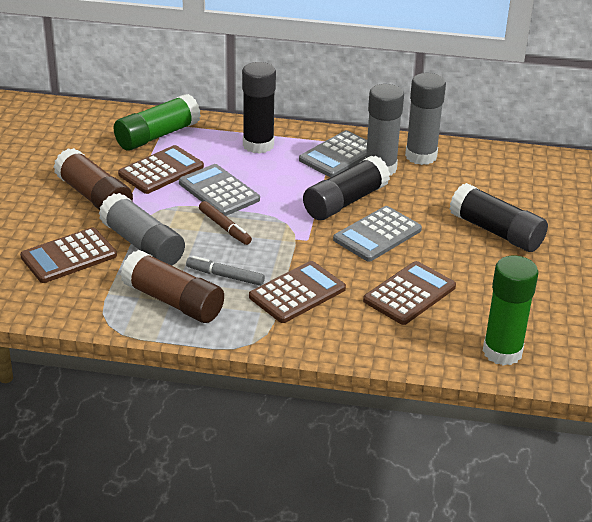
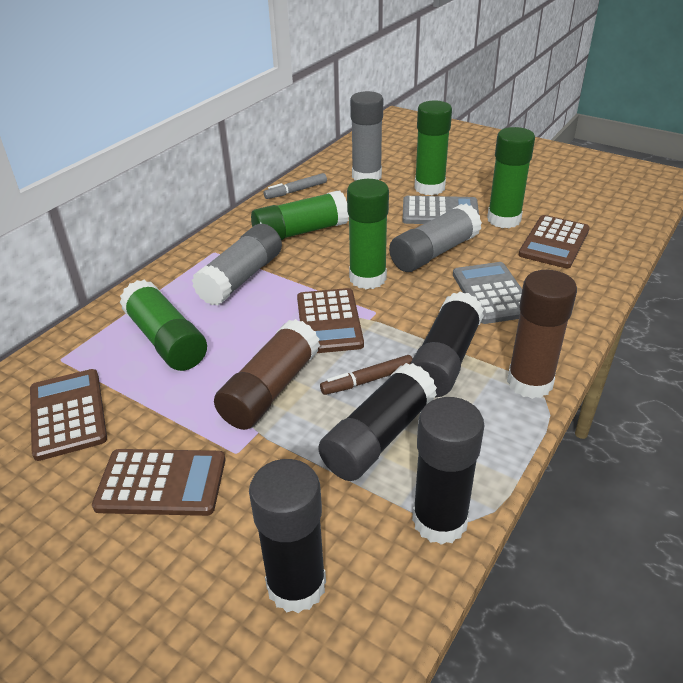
black glue stick: 3 -> 4
green glue stick: 2 -> 5
grey calculator: 3 -> 2

